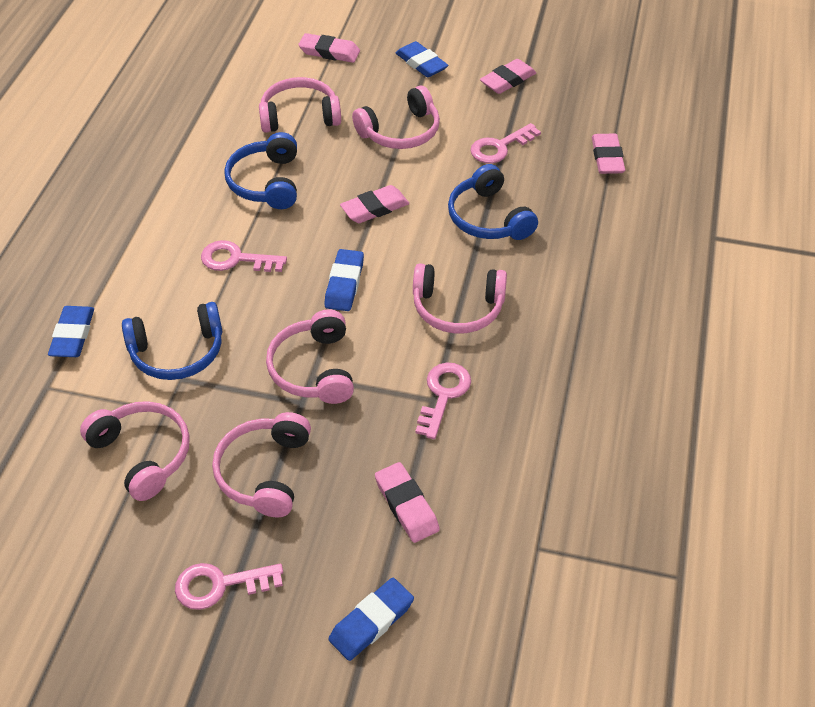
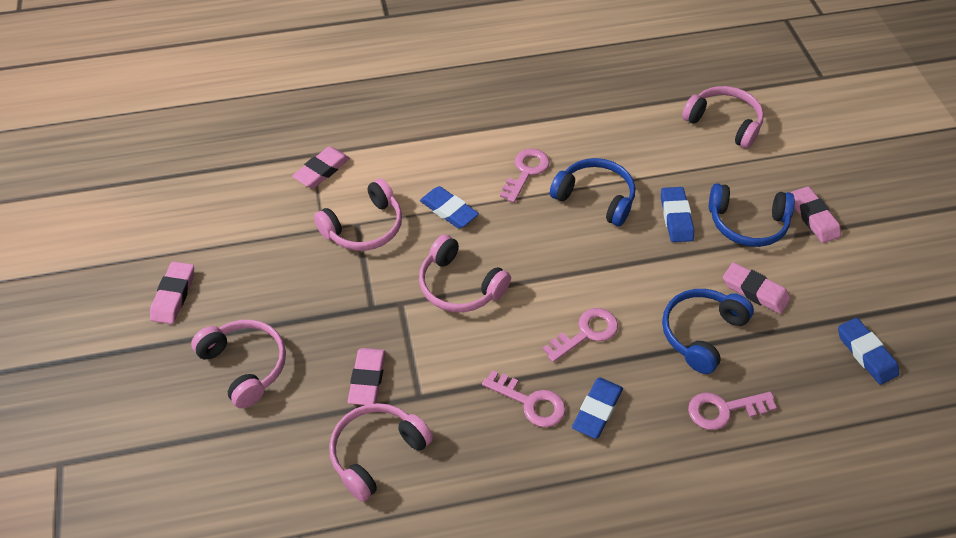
pink headphones: 6 -> 5

